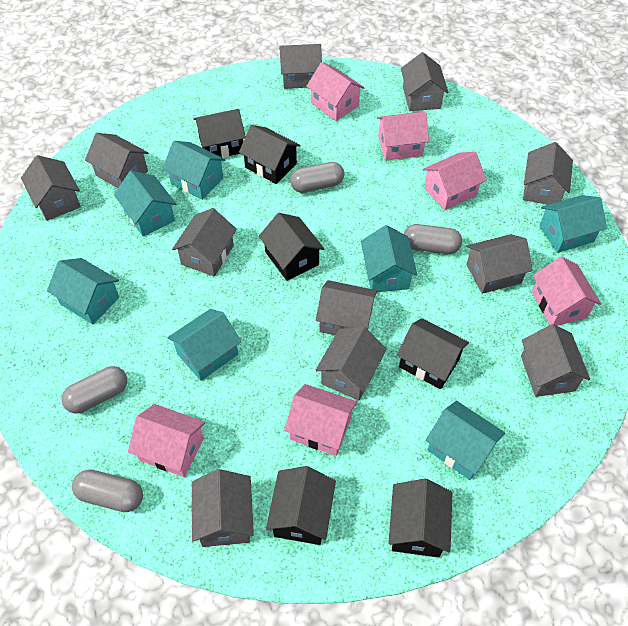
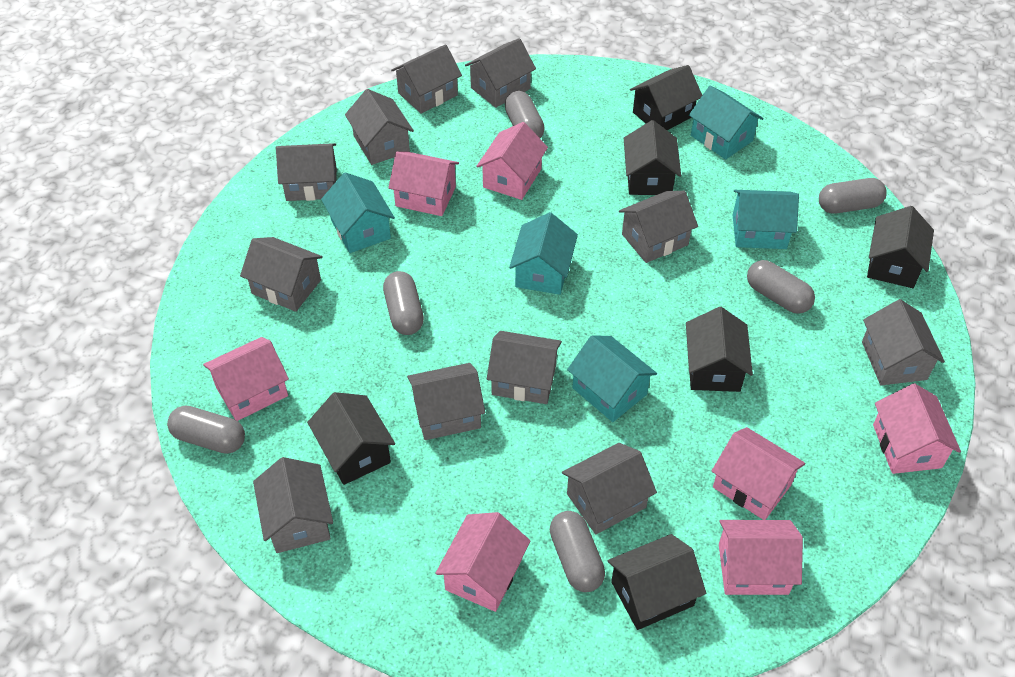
grey capsule: 4 -> 6
pink house: 6 -> 7
turquoise house: 7 -> 5

